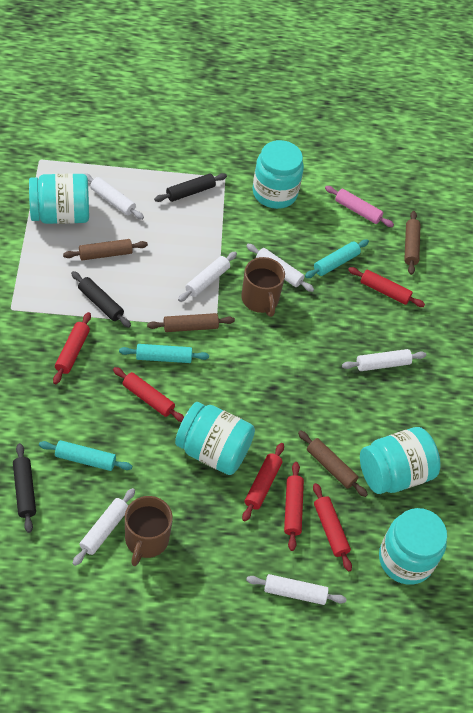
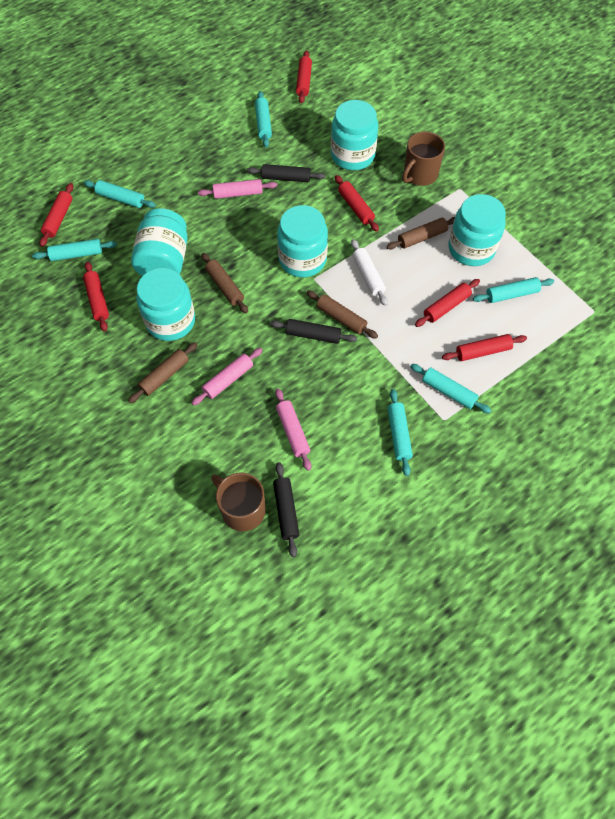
pink rolling pin: 1 -> 3
turquoise rolling pin: 3 -> 6
white rolling pin: 6 -> 1

